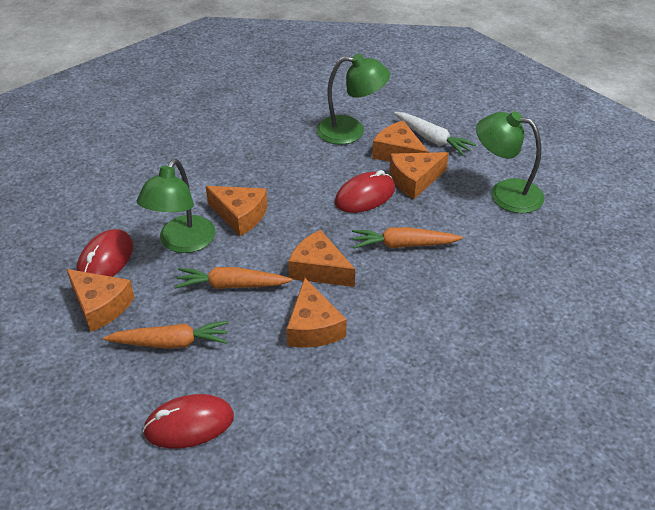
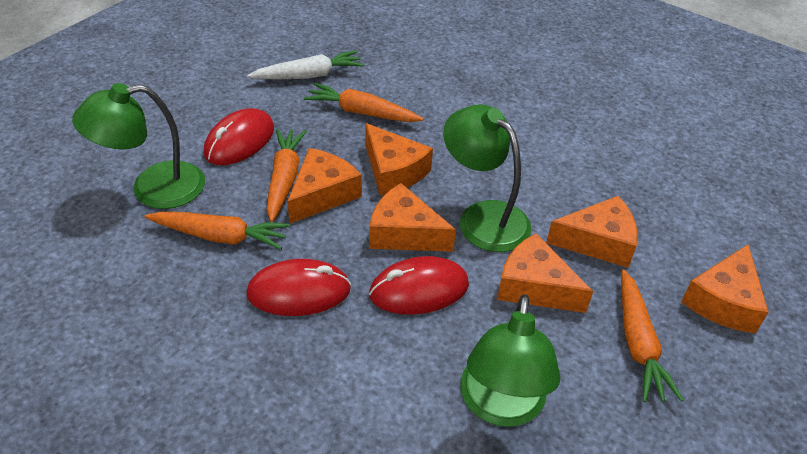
orange carrot: 3 -> 4

